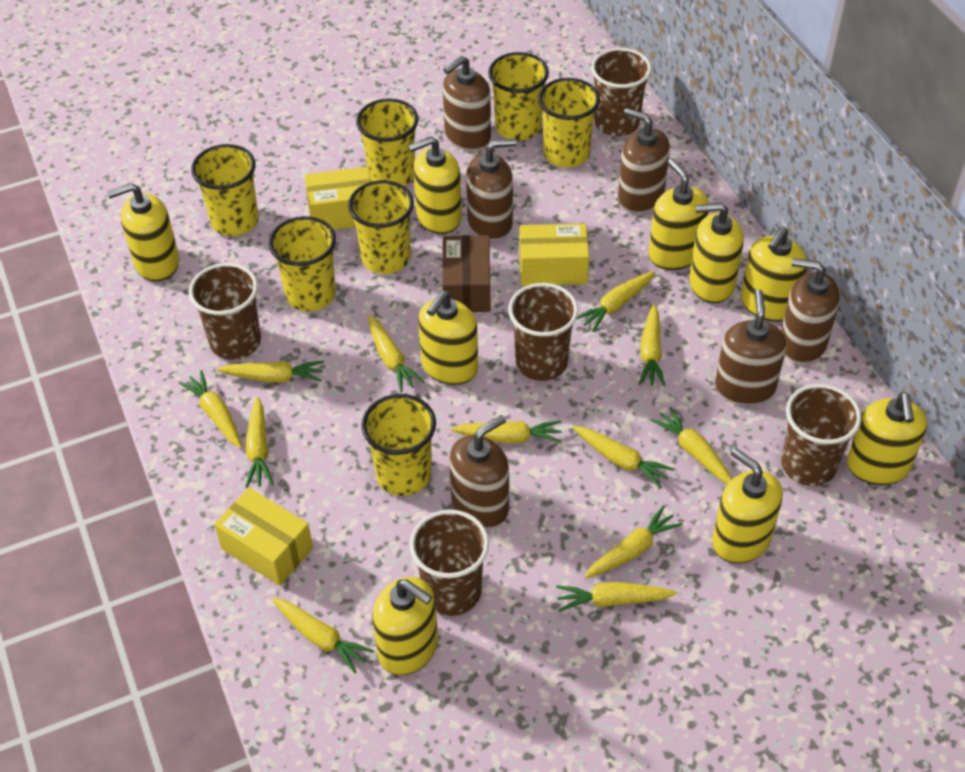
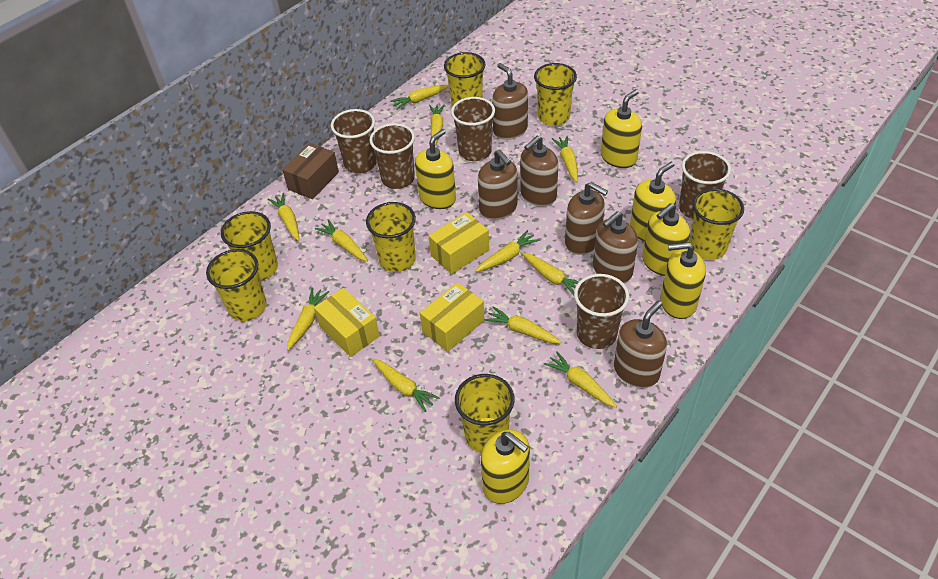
yellow carrot: 12 -> 11
yellow soap dispenser: 9 -> 6

